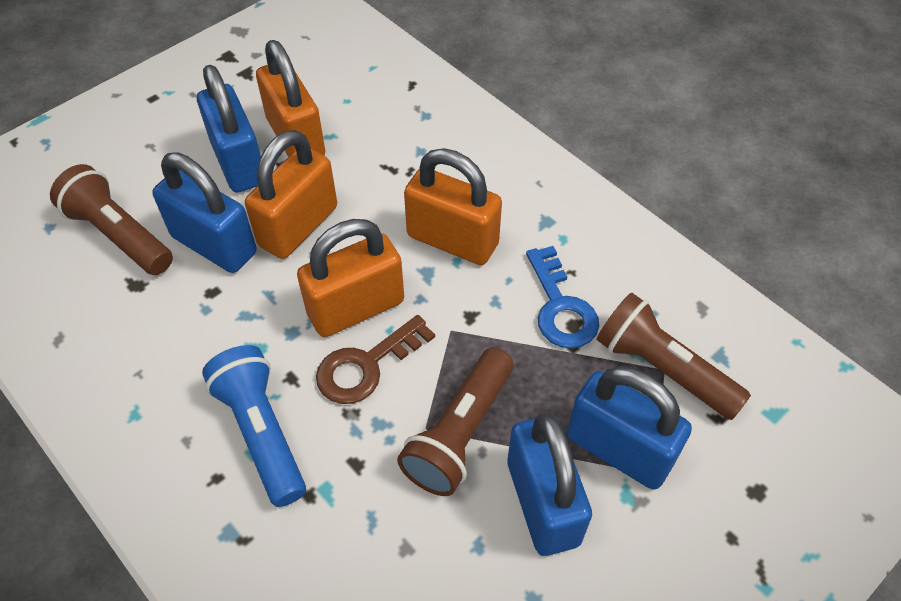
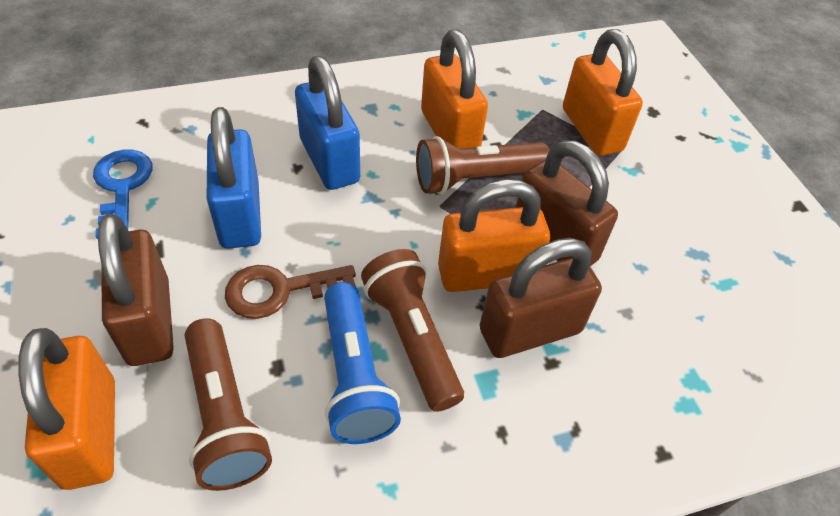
blue padlock: 4 -> 2
brown padlock: 0 -> 3

